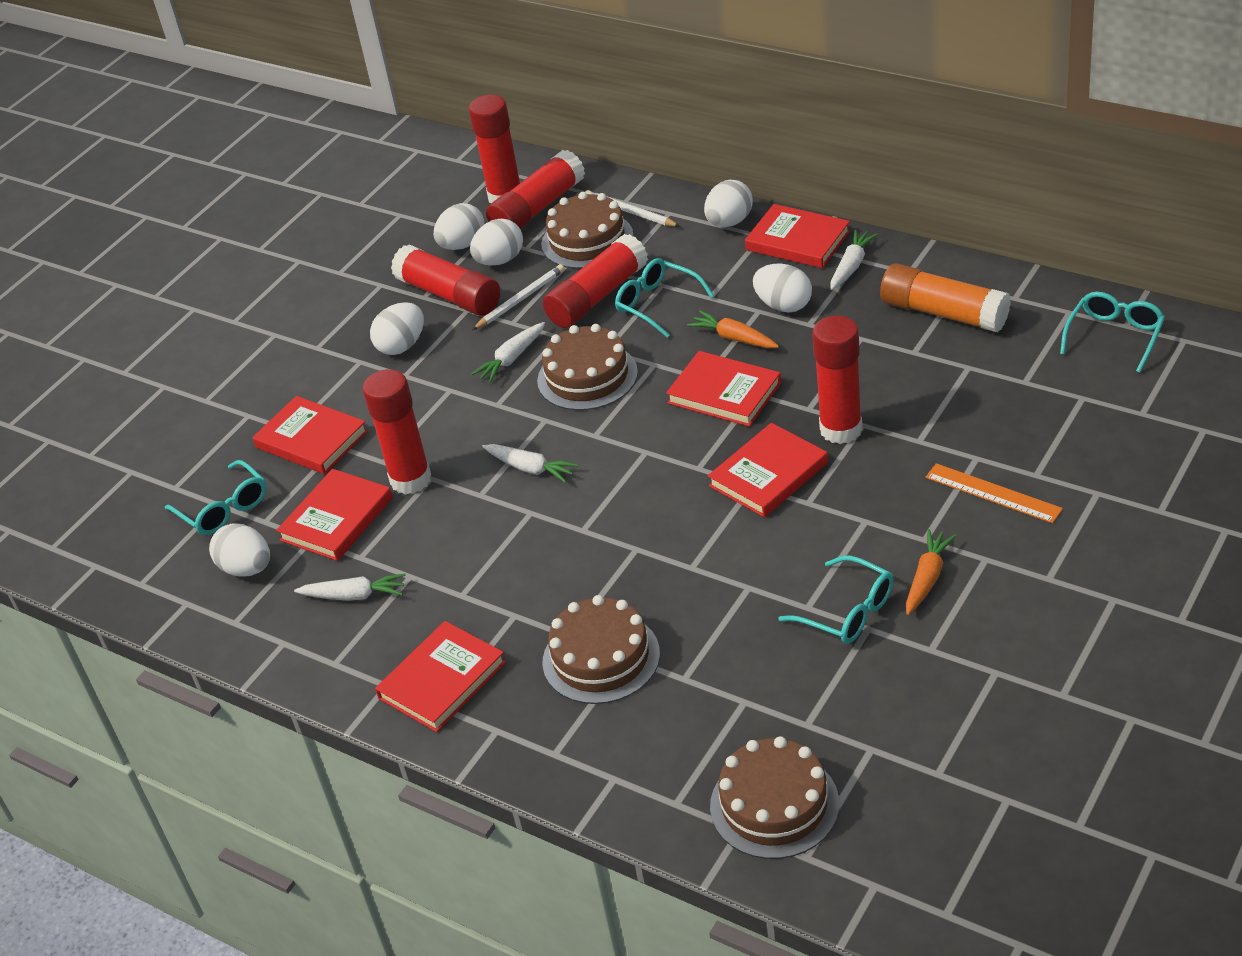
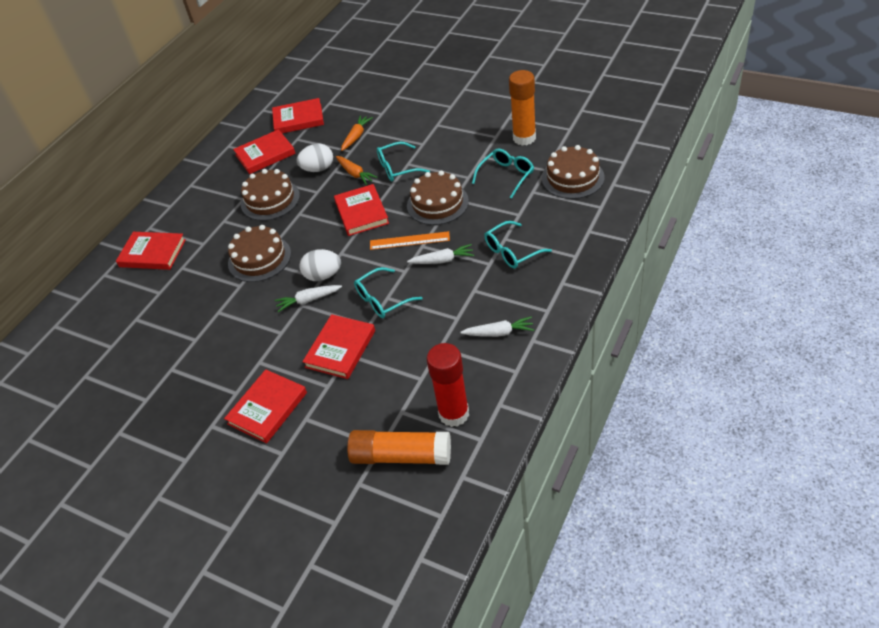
orange glue stick: 1 -> 2
red glue stick: 6 -> 1
white carrot: 4 -> 3
white egg: 6 -> 2
white pencil: 2 -> 0

